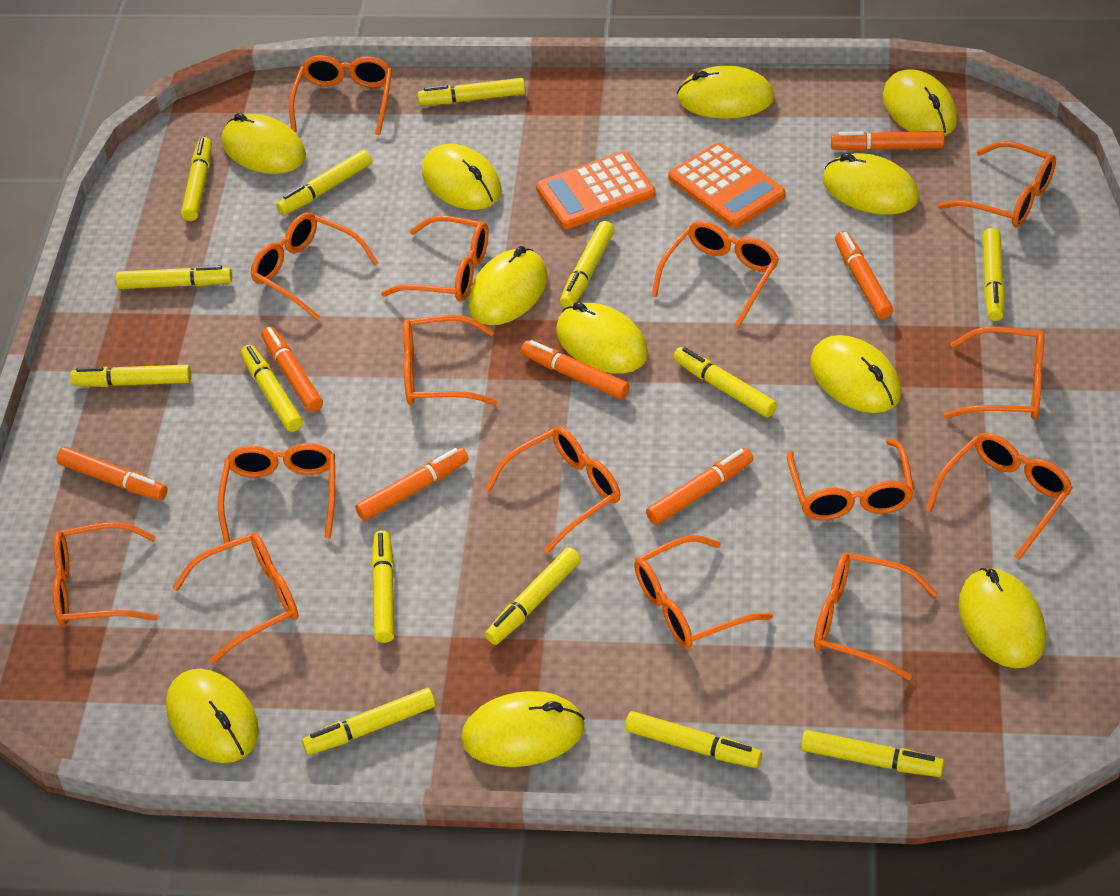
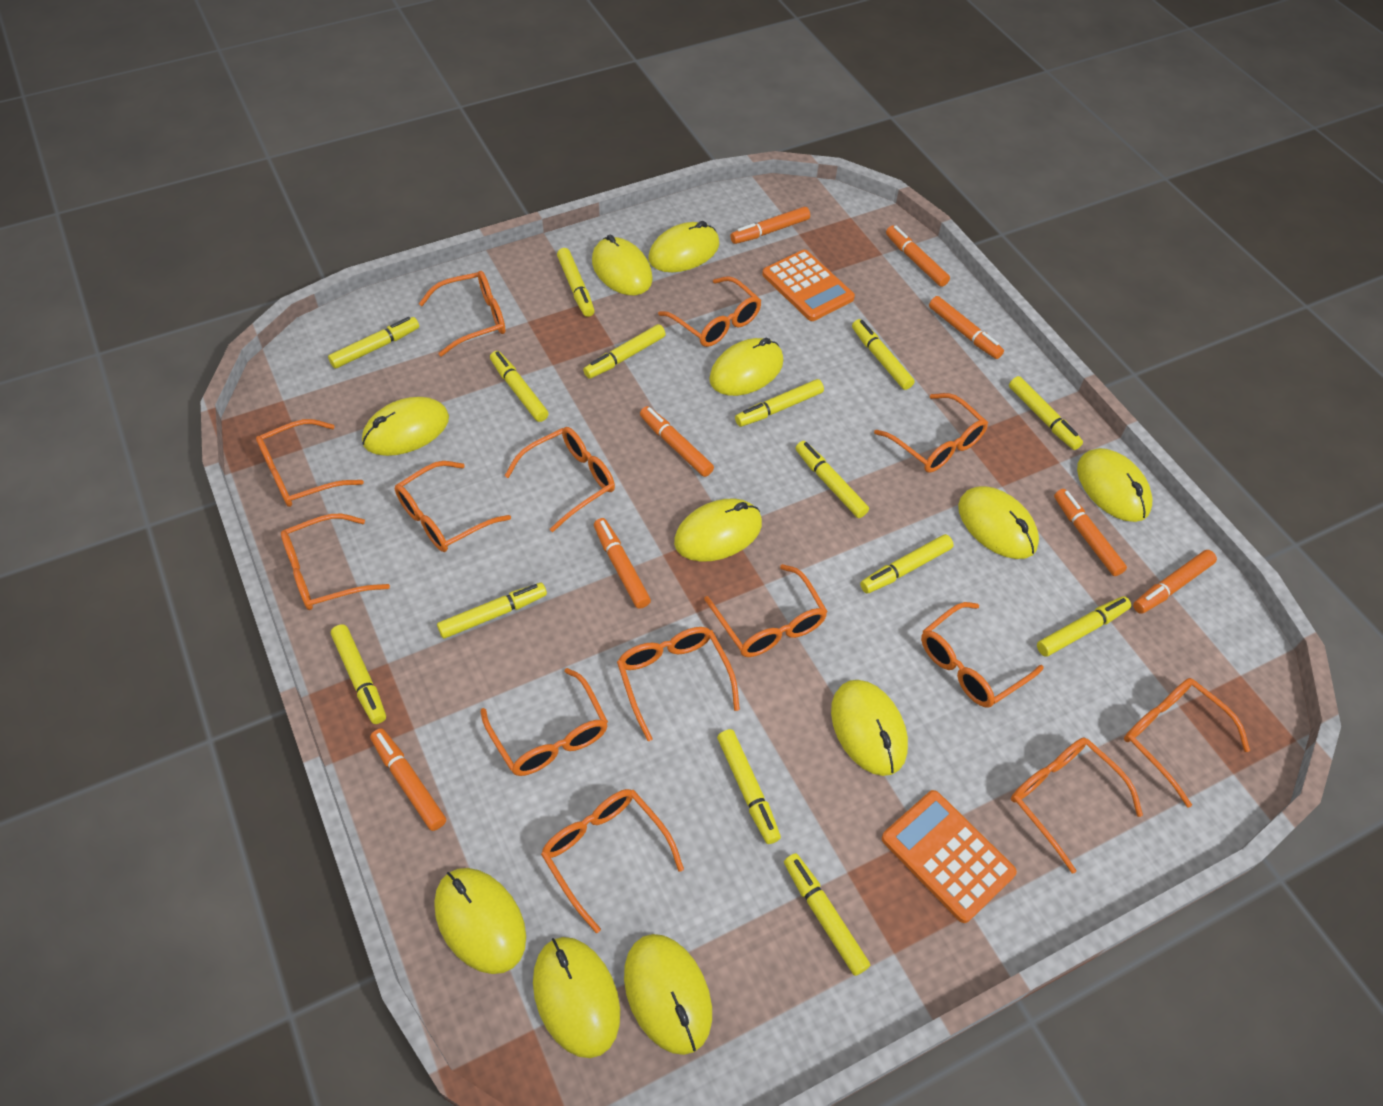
orange glasses: 15 -> 14
orange marker: 7 -> 8

